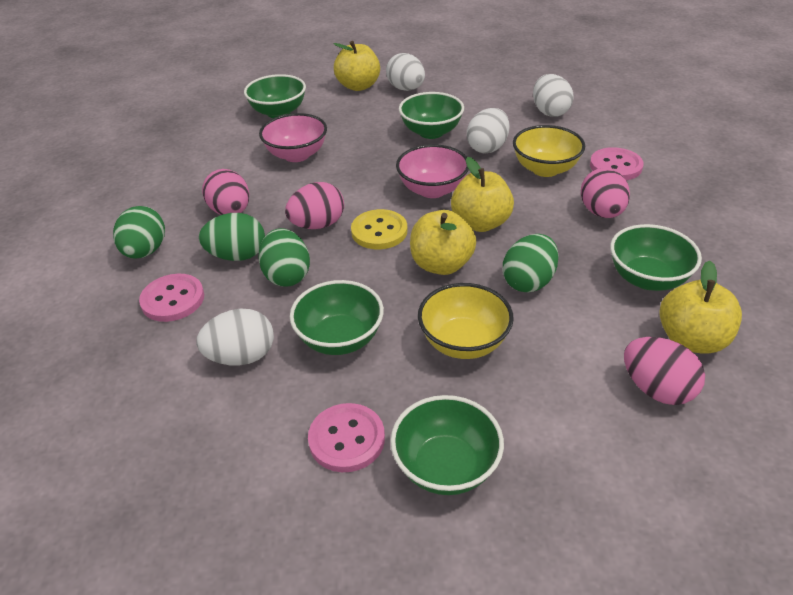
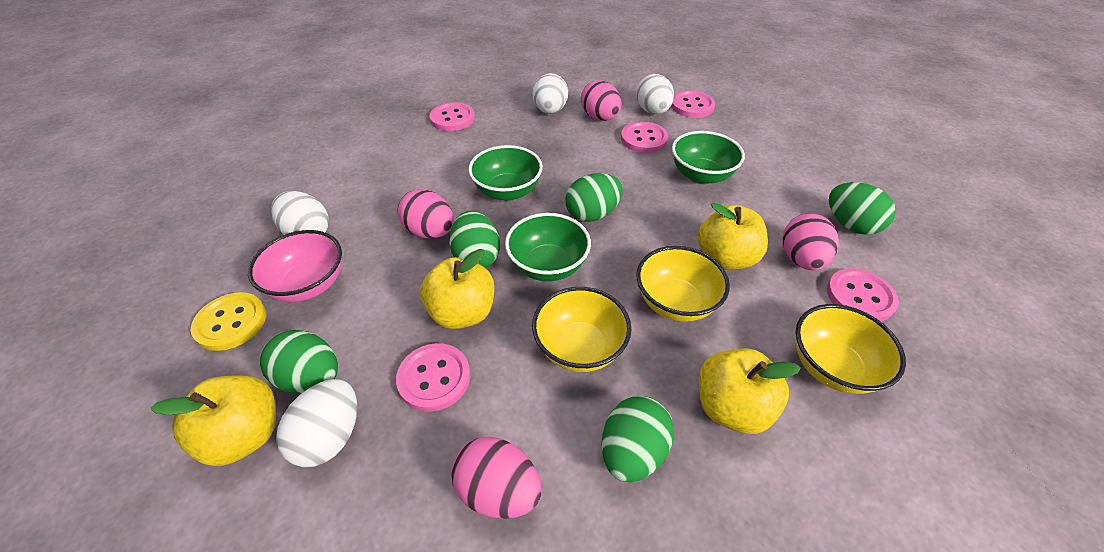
green bowl: 5 -> 3
green egg: 4 -> 5
pink bowl: 2 -> 1
pink button: 3 -> 5
yellow bowl: 2 -> 3

